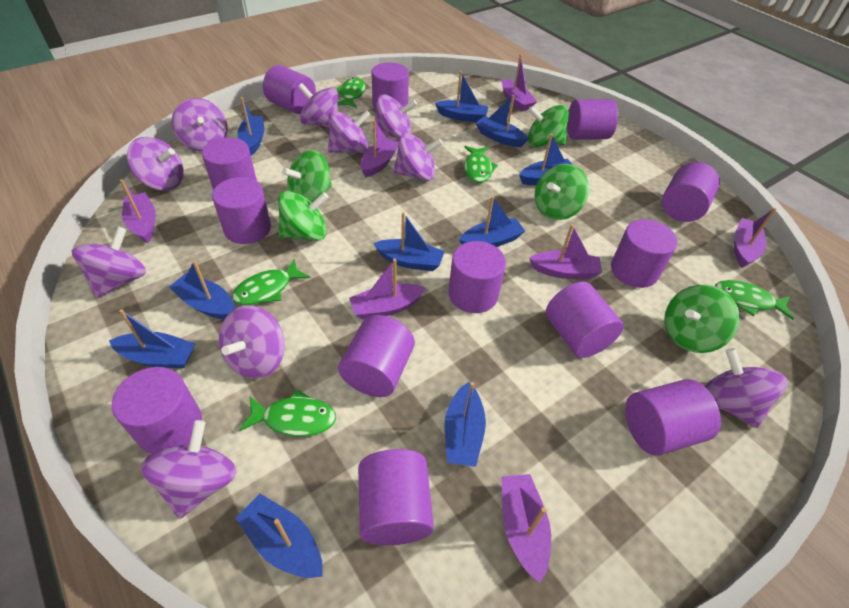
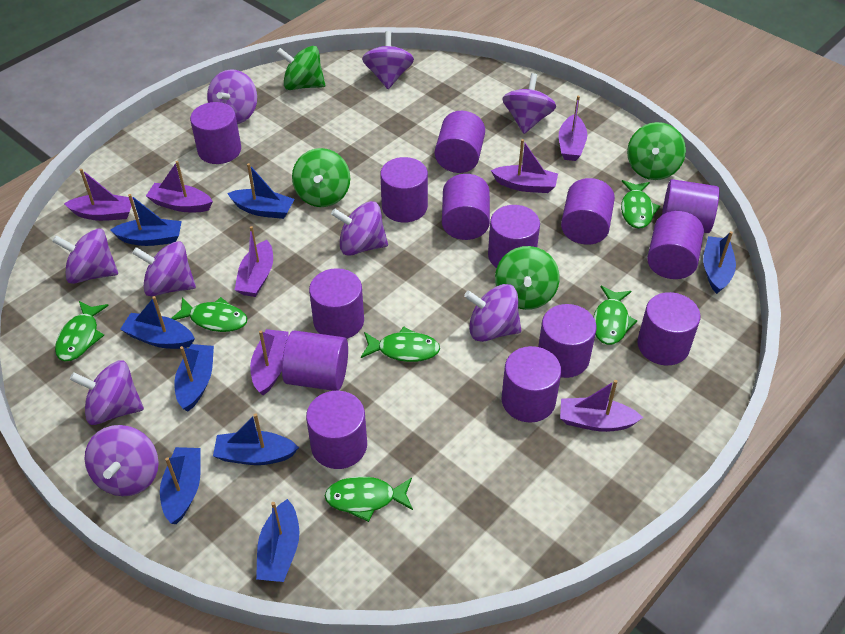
blue boat: 10 -> 8
green fish: 5 -> 6
green spinning top: 5 -> 4
purple cylinder: 13 -> 14
purple spinning top: 10 -> 9

